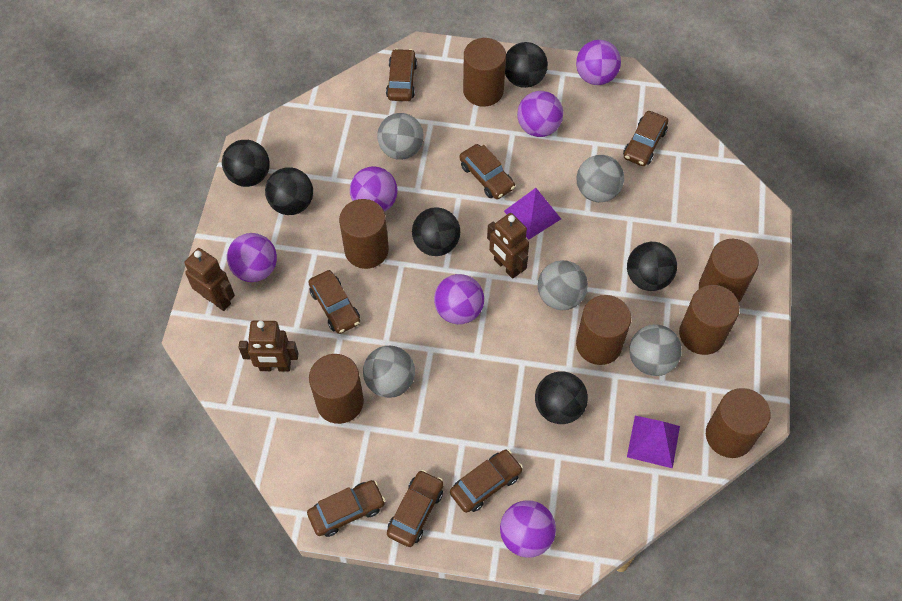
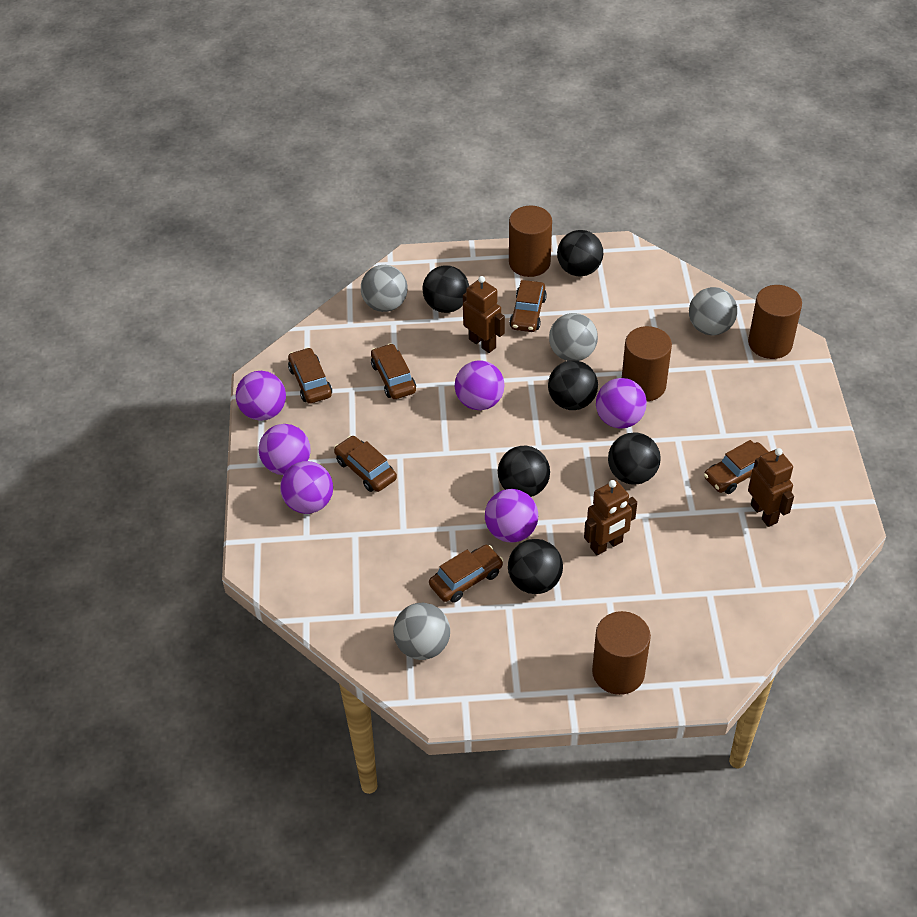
brown car: 7 -> 6
brown cylinder: 7 -> 4
grey ball: 5 -> 4
purple pyramid: 2 -> 0

